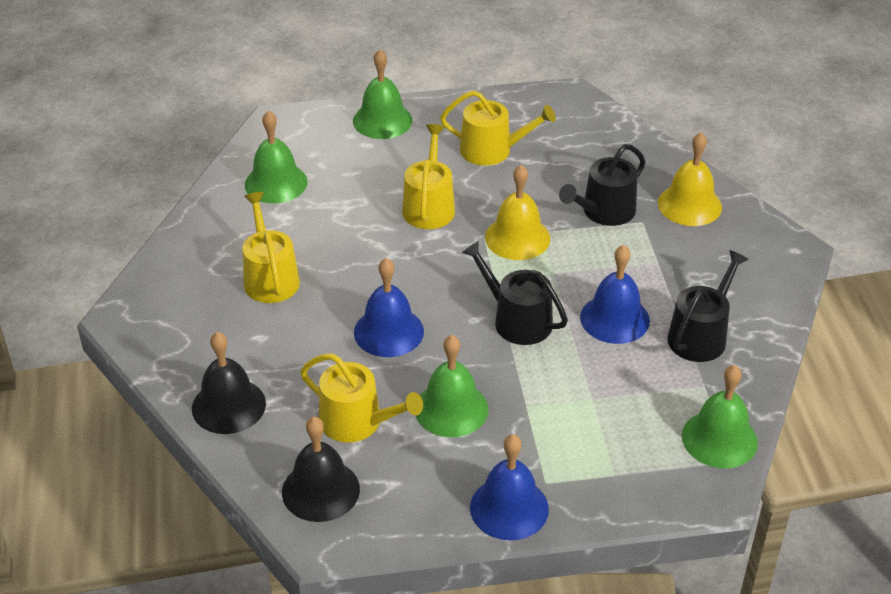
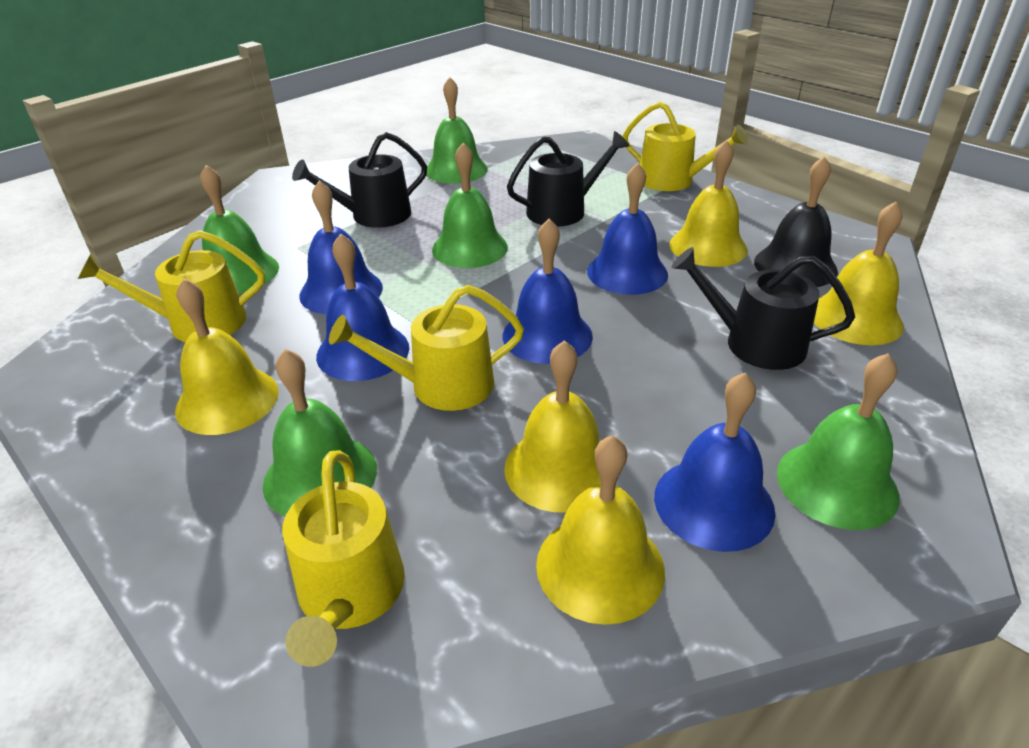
black bell: 2 -> 1
blue bell: 3 -> 5
green bell: 4 -> 5
yellow bell: 2 -> 5

